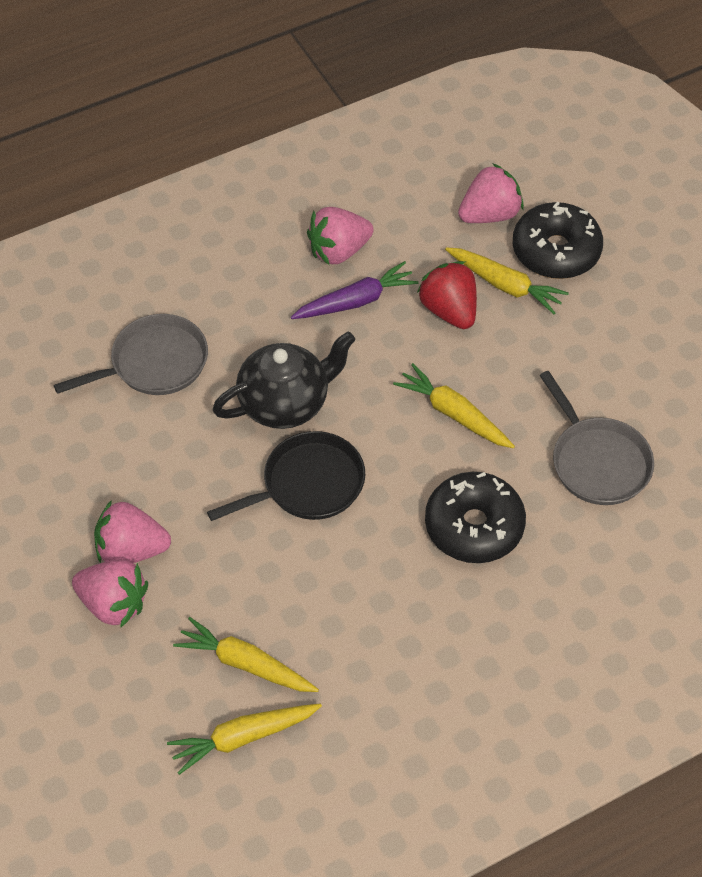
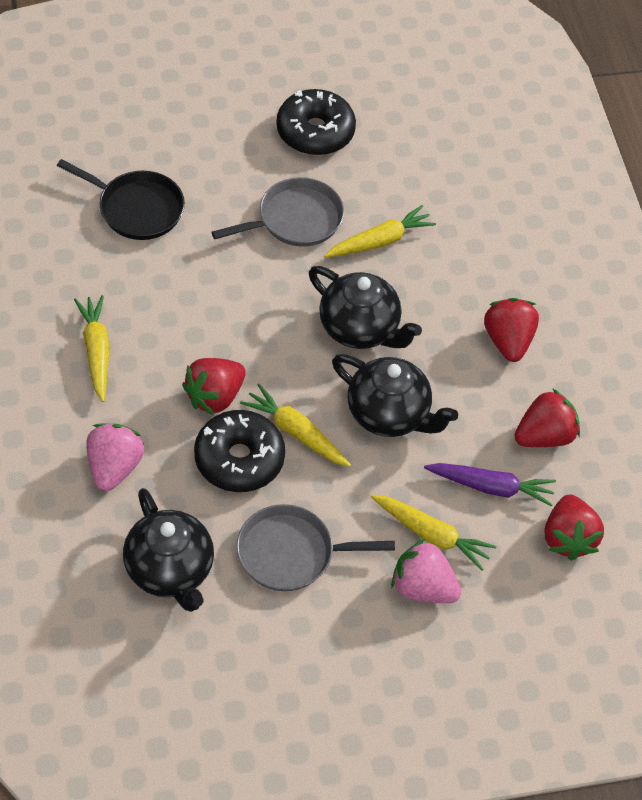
black teapot: 1 -> 3
pink strawberry: 4 -> 2
red strawberry: 1 -> 4

